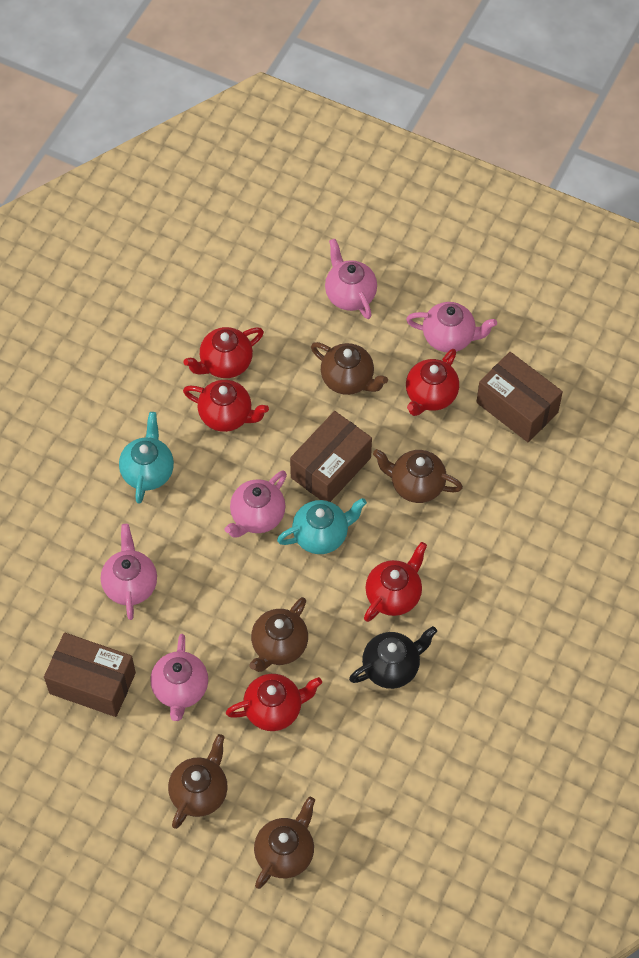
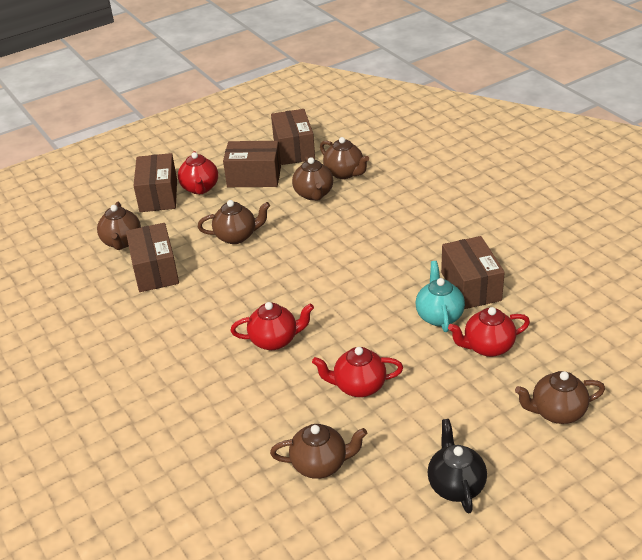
brown box: 3 -> 5
brown teapot: 5 -> 6
pink teapot: 5 -> 0
red teapot: 5 -> 4
turquoise teapot: 2 -> 1

